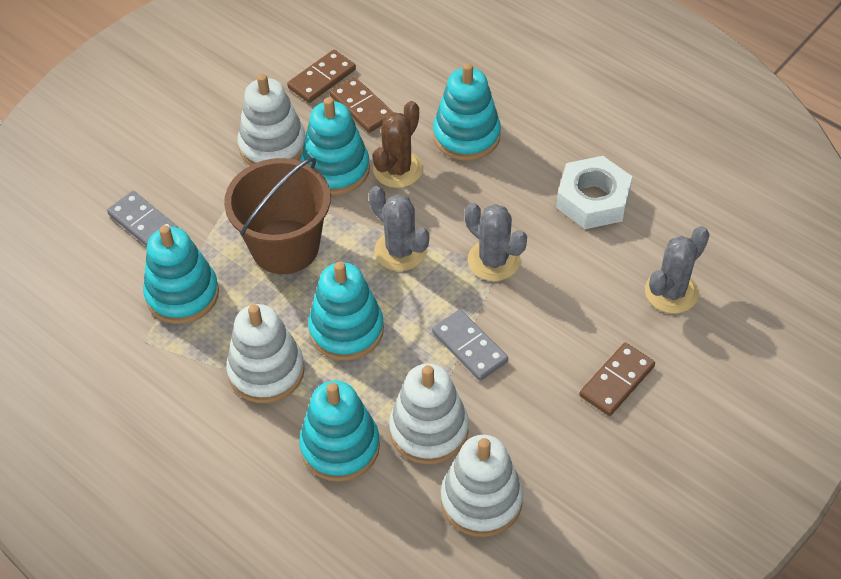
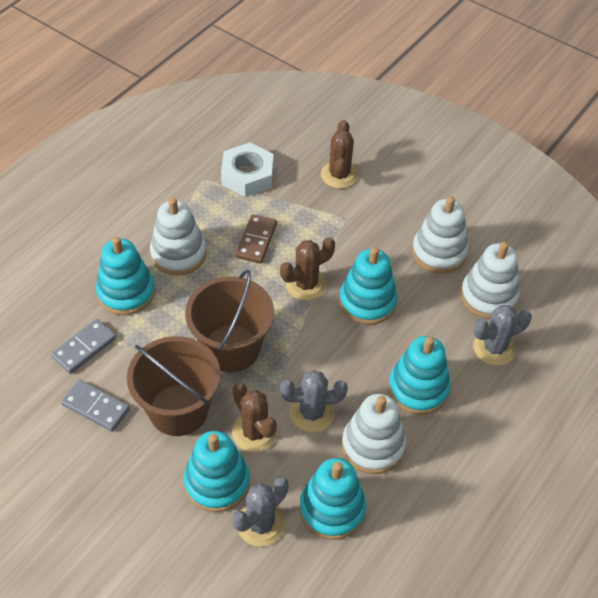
brown bucket: 1 -> 2
brown cactus: 1 -> 3
brown domino: 3 -> 1

